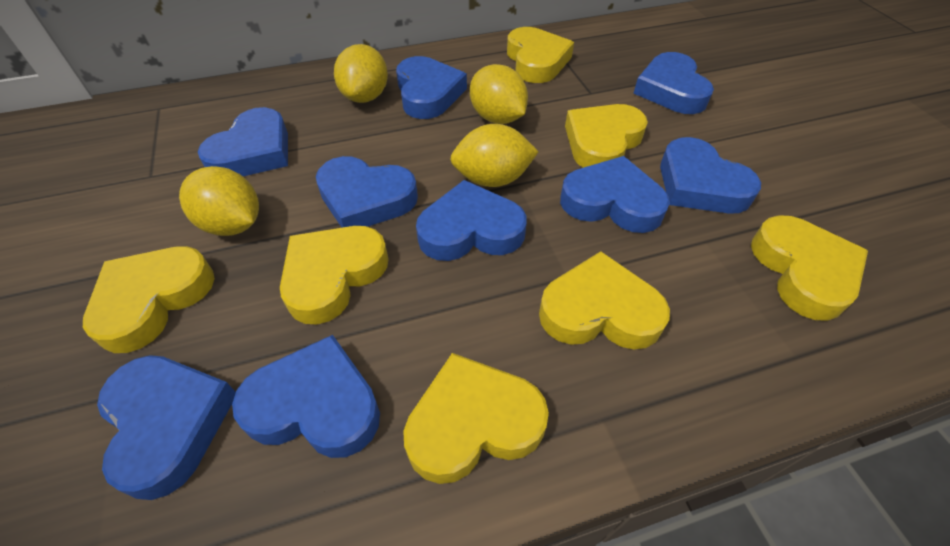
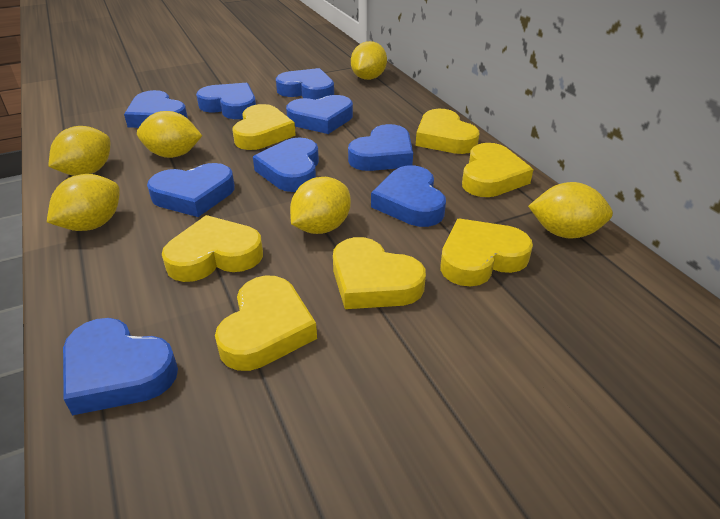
yellow lemon: 4 -> 6

